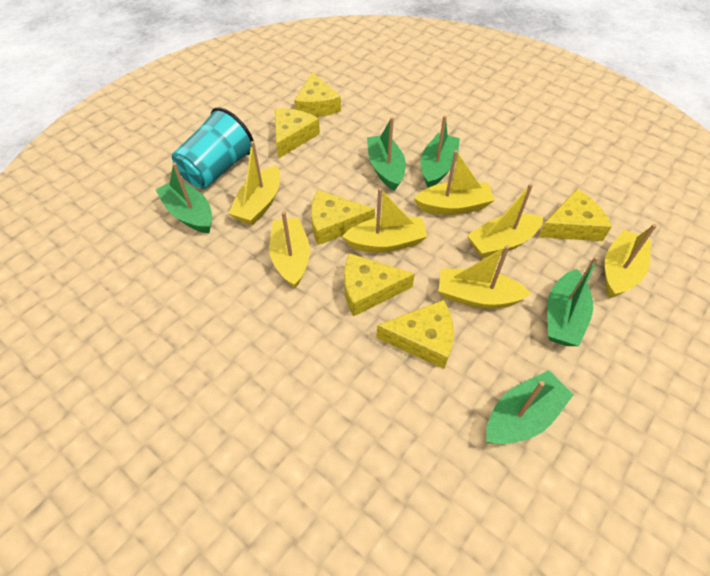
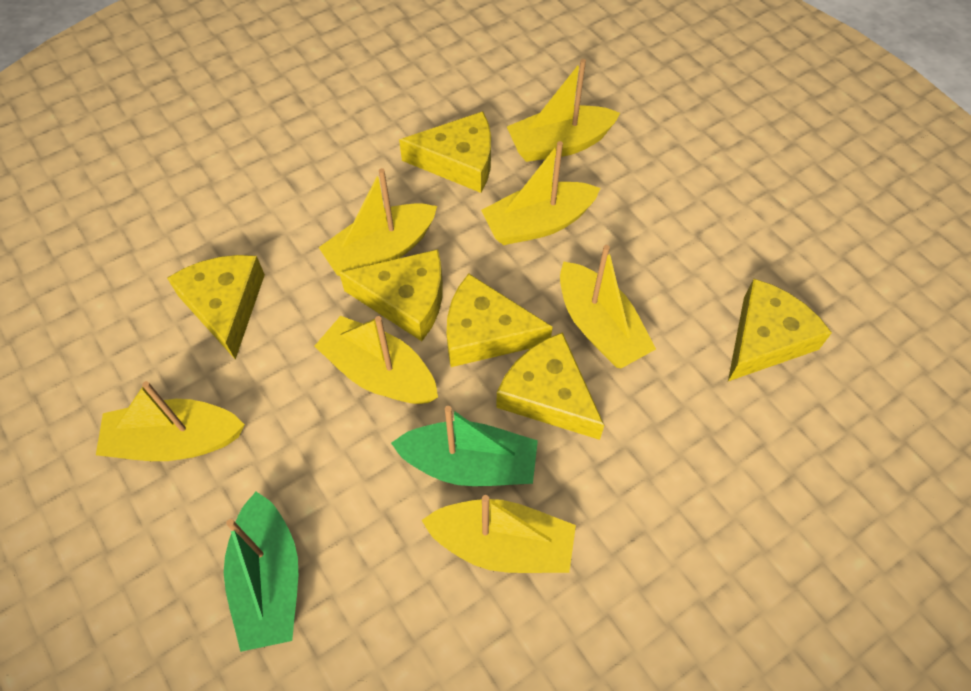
green boat: 5 -> 2
turquoise cup: 1 -> 0

